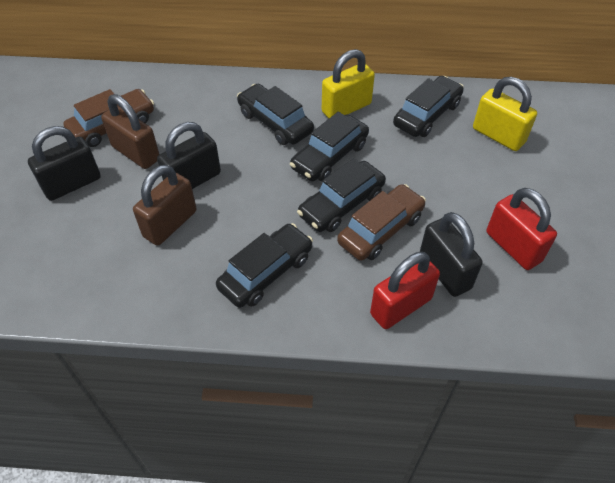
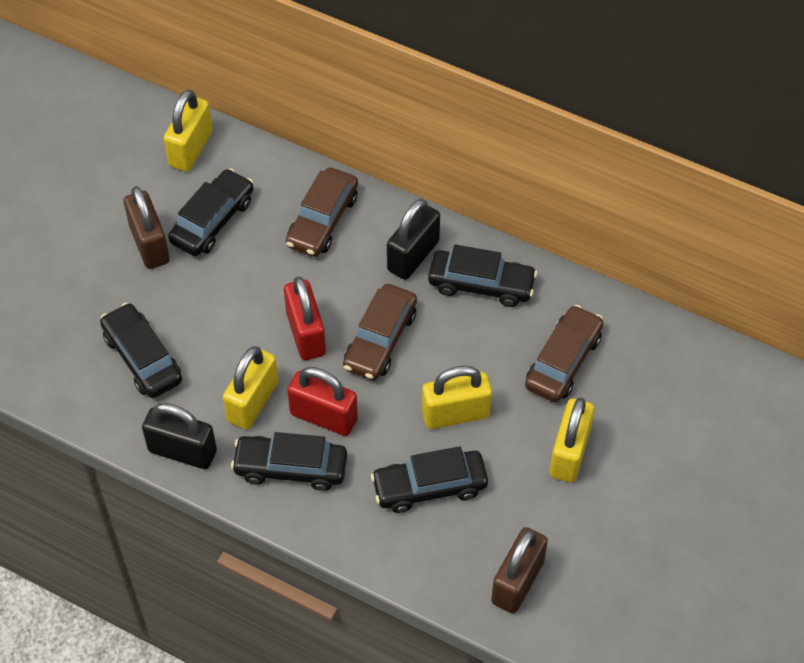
black padlock: 3 -> 2
brown car: 2 -> 3
yellow padlock: 2 -> 4

